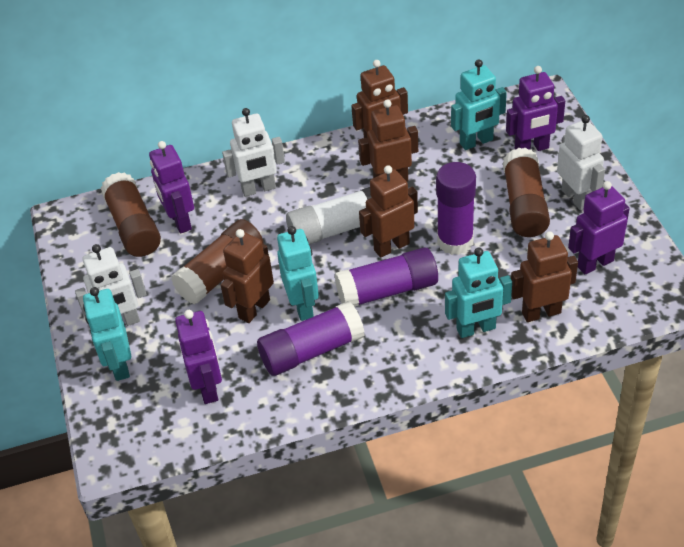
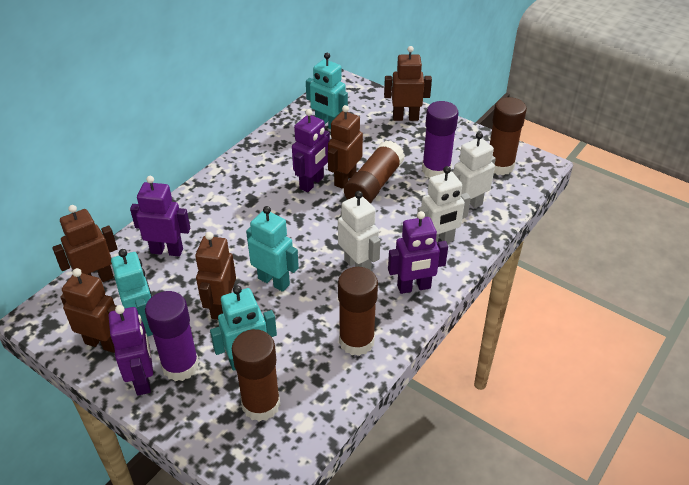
brown glue stick: 3 -> 4
purple glue stick: 3 -> 2
white glue stick: 1 -> 0

